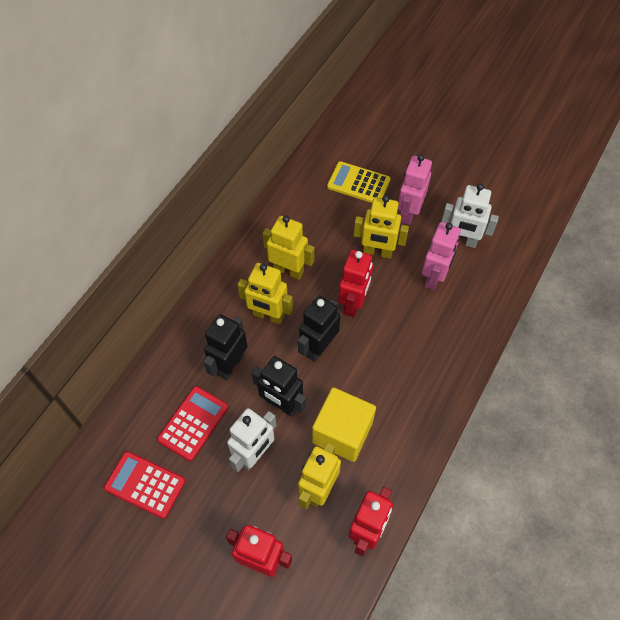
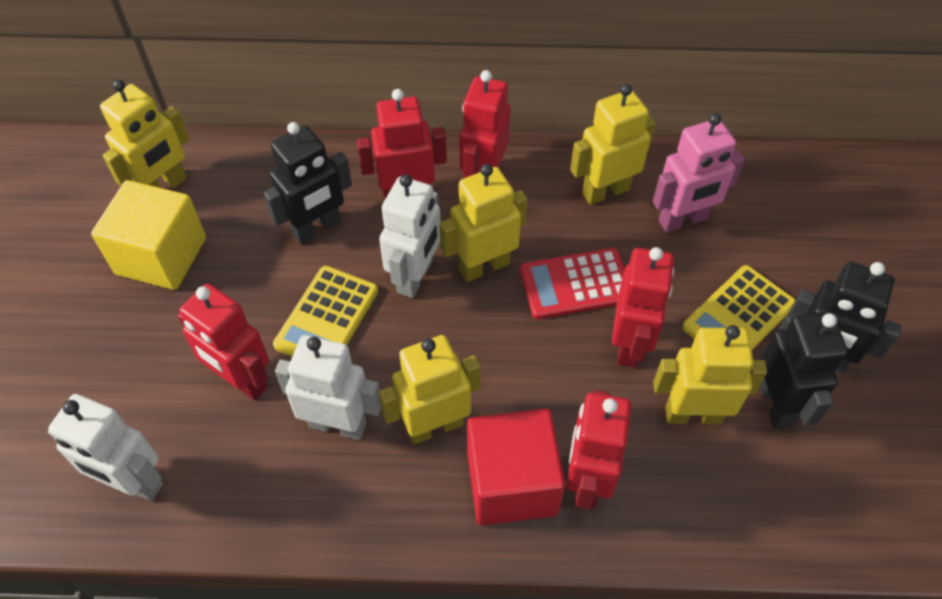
pink robot: 2 -> 1
red calculator: 2 -> 1
red cube: 0 -> 1
red robot: 3 -> 5
white robot: 2 -> 3
yellow calculator: 1 -> 2
yellow robot: 4 -> 5

